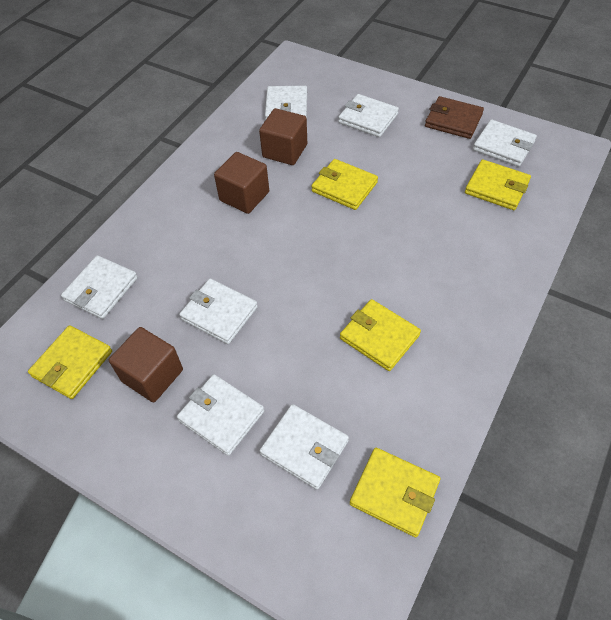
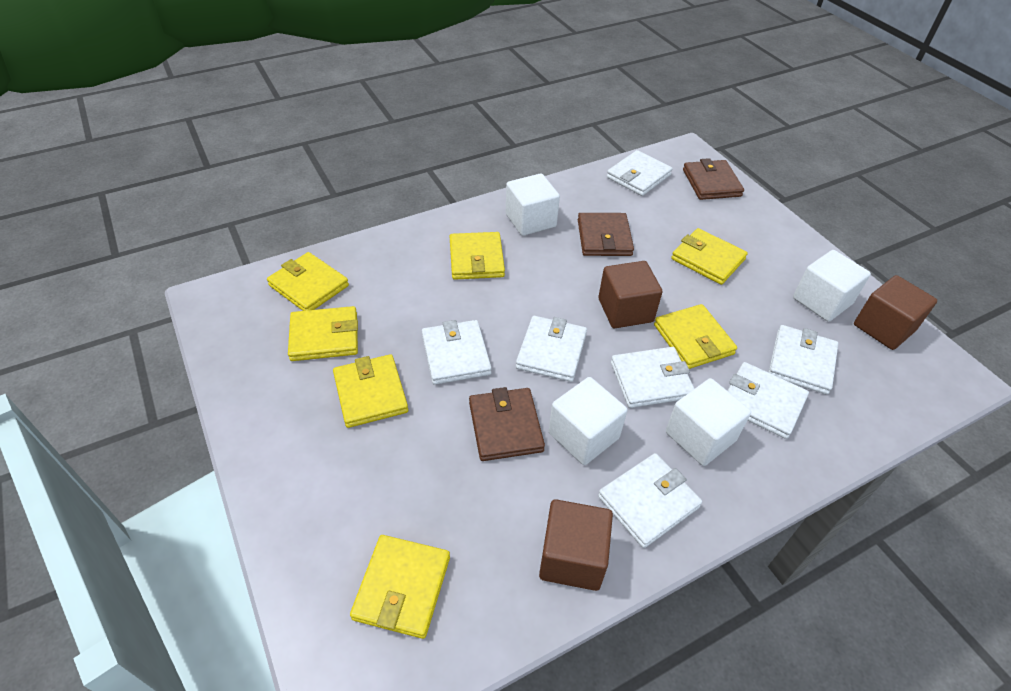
brown wallet: 1 -> 3
white cube: 0 -> 4
yellow wallet: 5 -> 7

